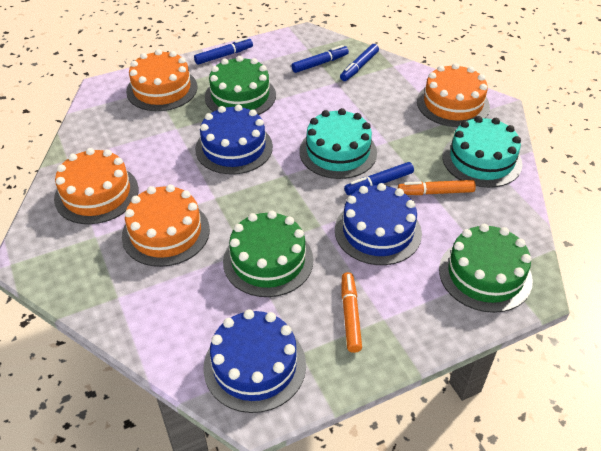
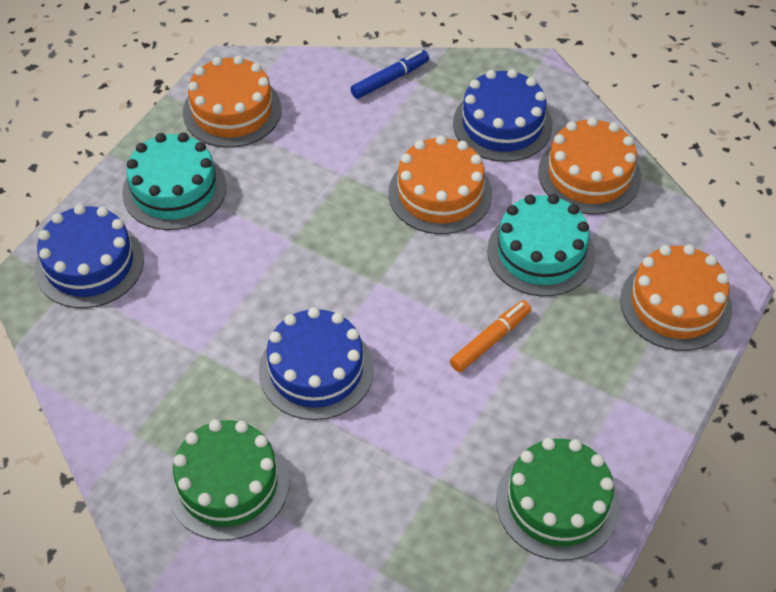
blue marker: 4 -> 1
green cake: 3 -> 2
orange marker: 2 -> 1

